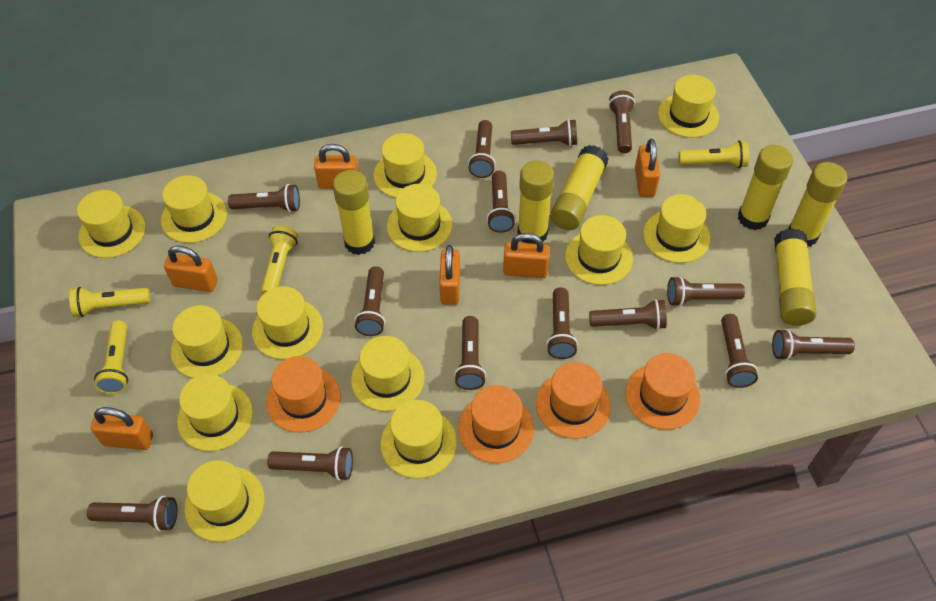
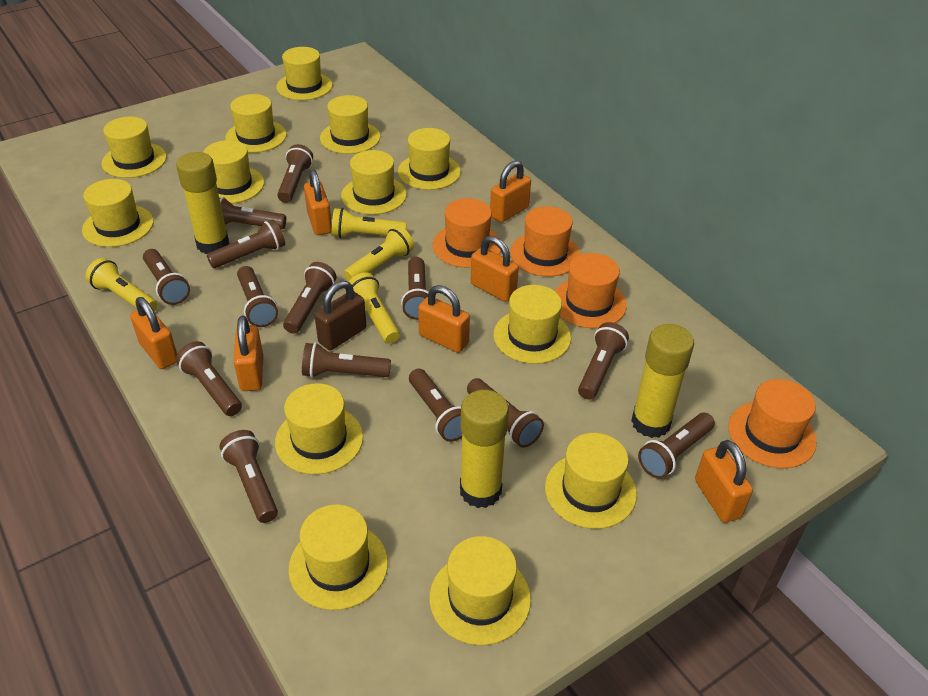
brown padlock: 0 -> 1
orange padlock: 6 -> 7
yellow glue stick: 6 -> 3

